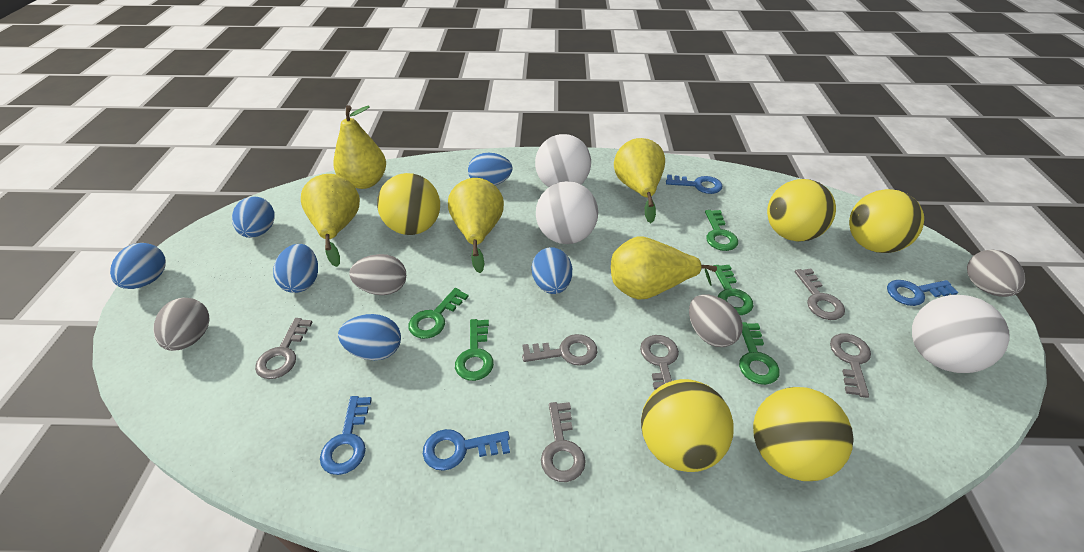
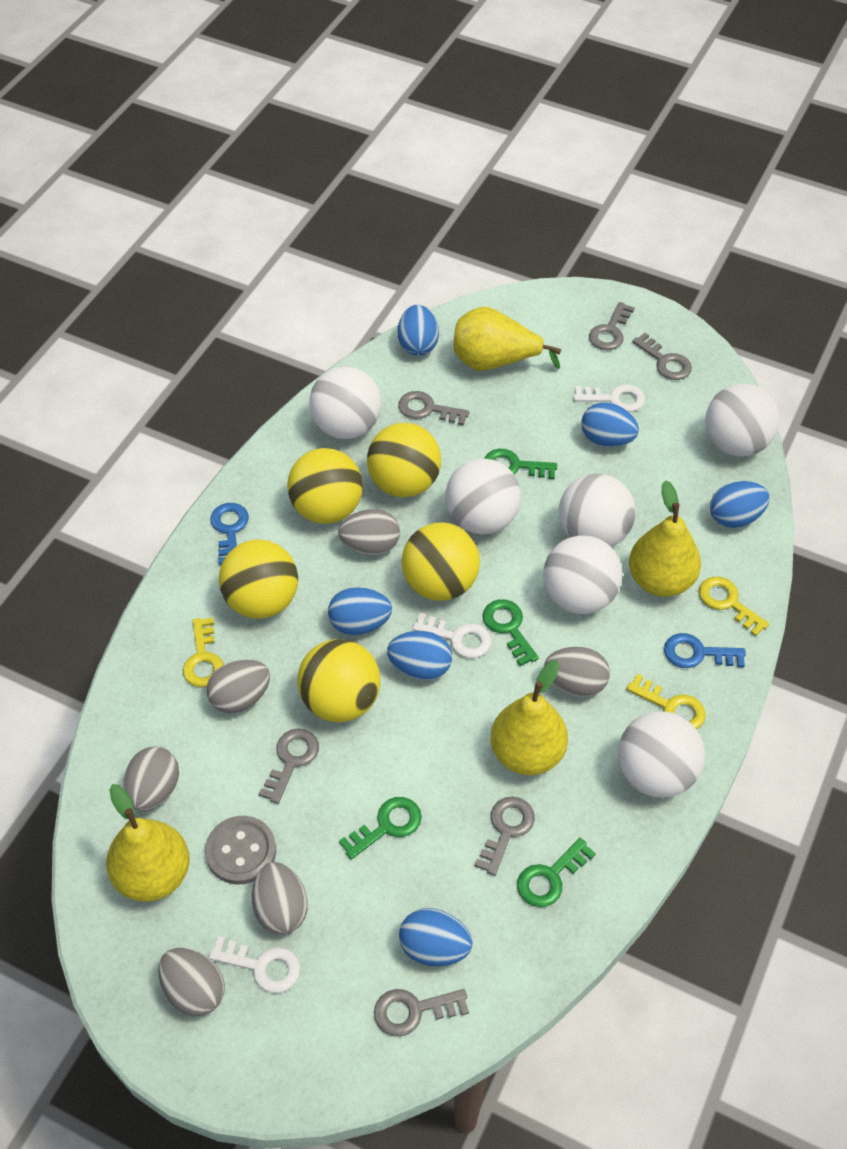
blue key: 4 -> 2
green key: 5 -> 4
grey button: 0 -> 1
grey egg: 4 -> 6
white ball: 3 -> 6
white key: 0 -> 3
yellow key: 0 -> 3
yellow pear: 5 -> 4

